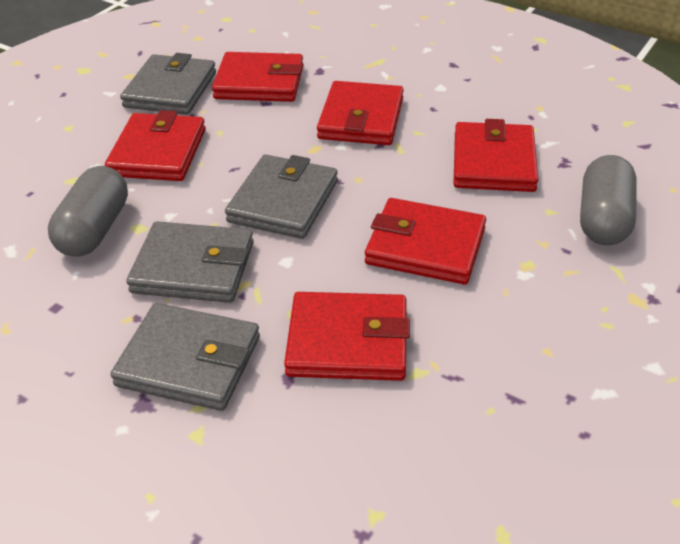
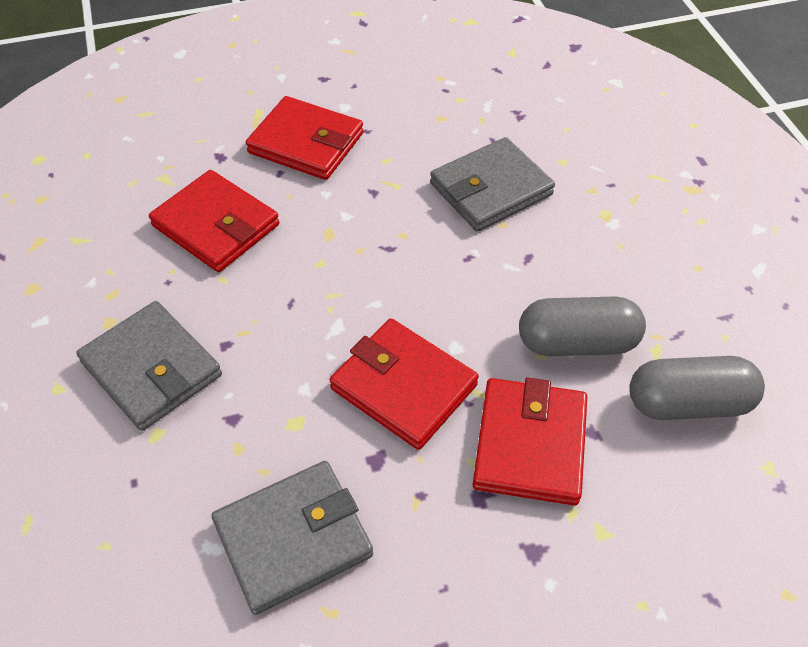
grey wallet: 4 -> 3
red wallet: 6 -> 4

